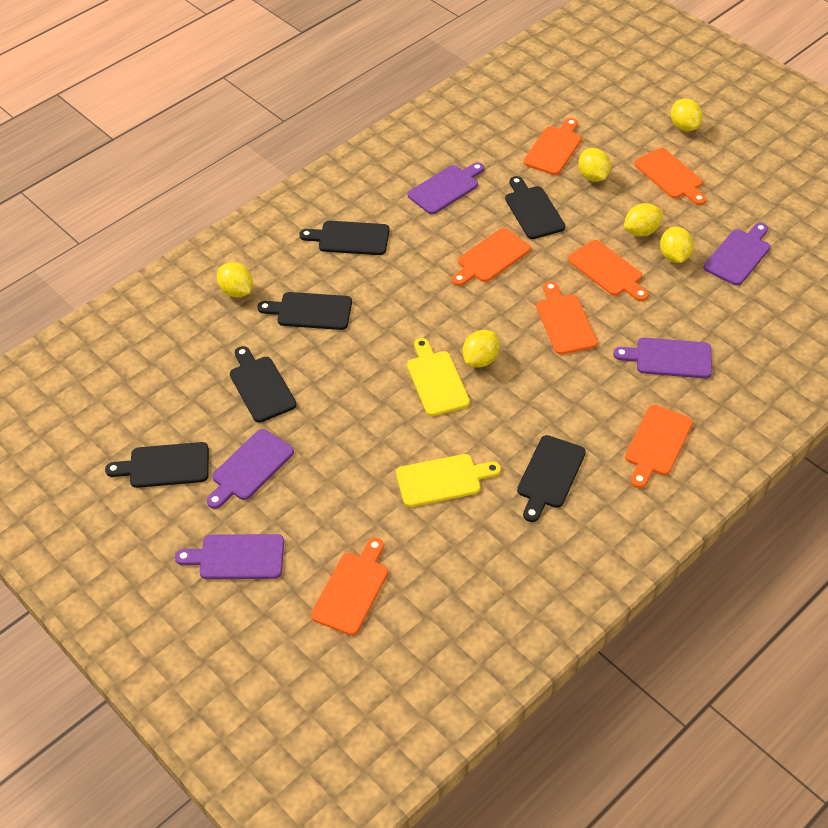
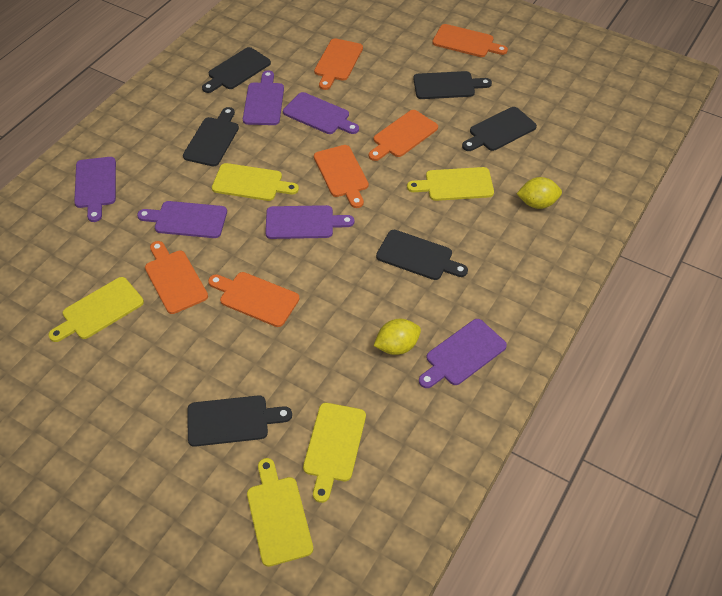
orange cutting board: 7 -> 6
purple cutting board: 5 -> 6
yellow cutting board: 2 -> 5
yellow lemon: 6 -> 2

